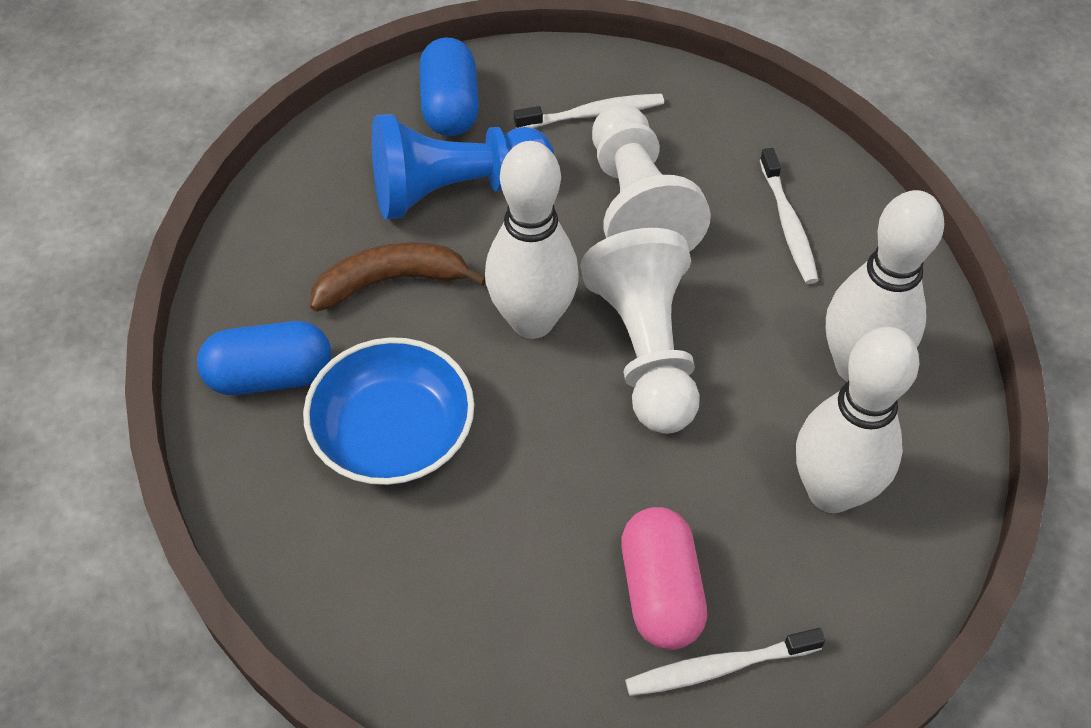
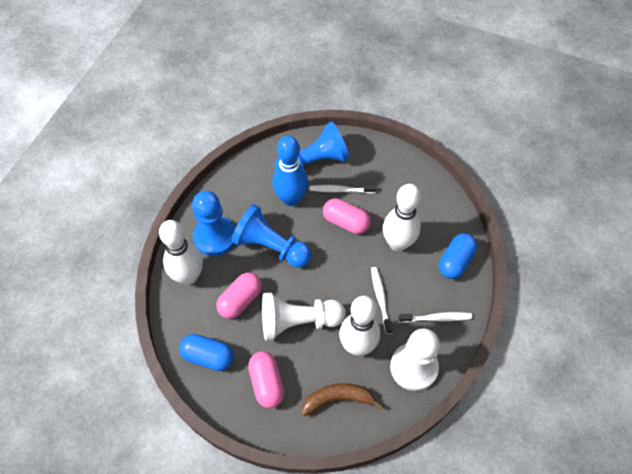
blue bowl: 1 -> 0
blue bowling pin: 0 -> 1
blue pawn: 1 -> 3
pink capsule: 1 -> 3

